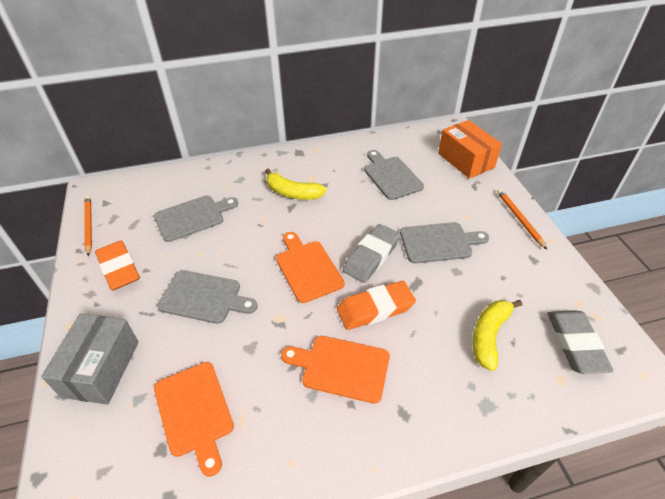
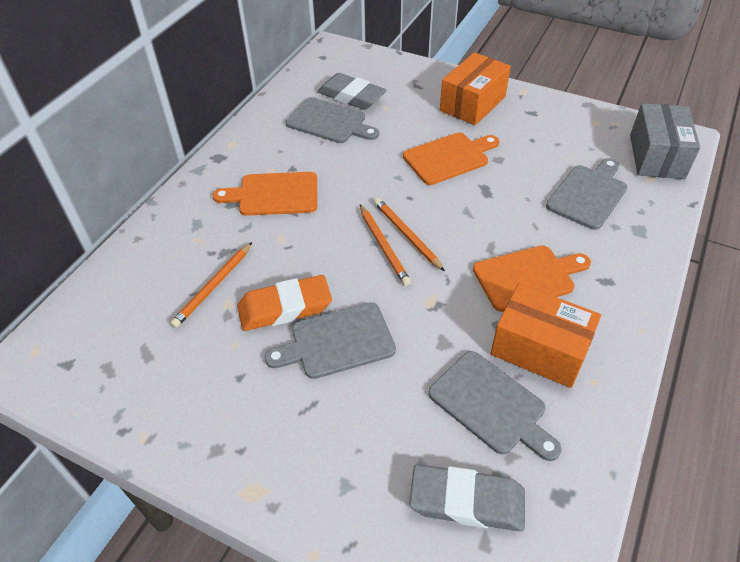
orange box: 1 -> 2
orange eraser: 2 -> 1
orange pencil: 2 -> 3
yellow banana: 2 -> 0

